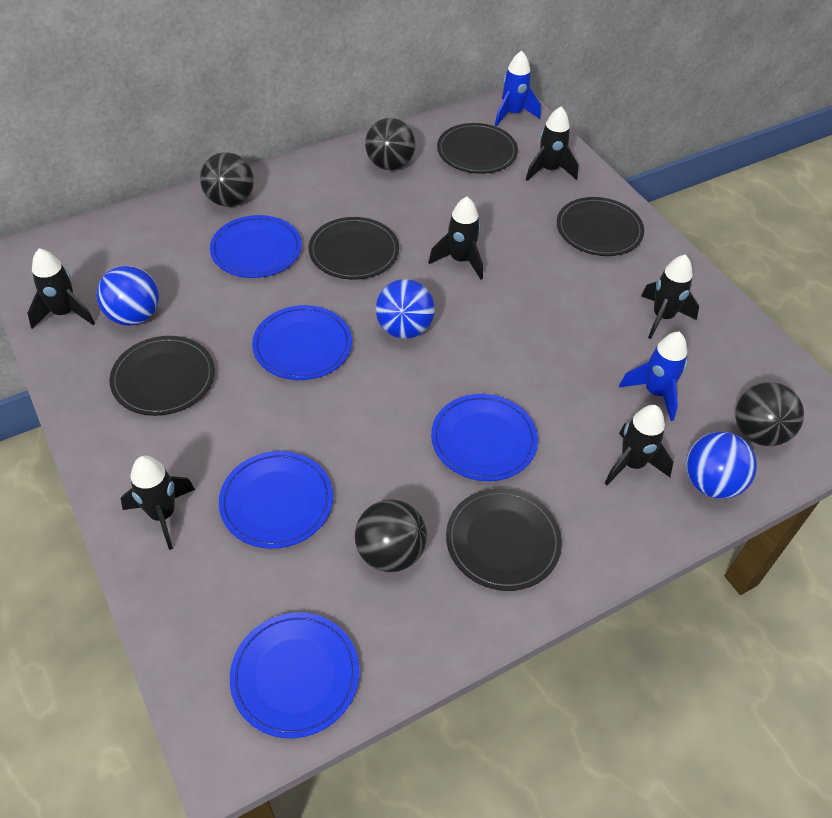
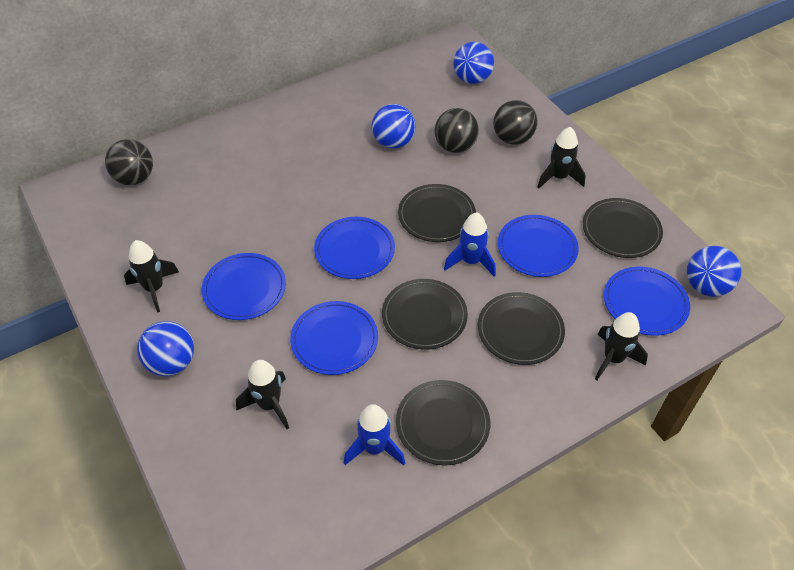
black ball: 4 -> 3
black rocket: 6 -> 4
blue ball: 3 -> 4

